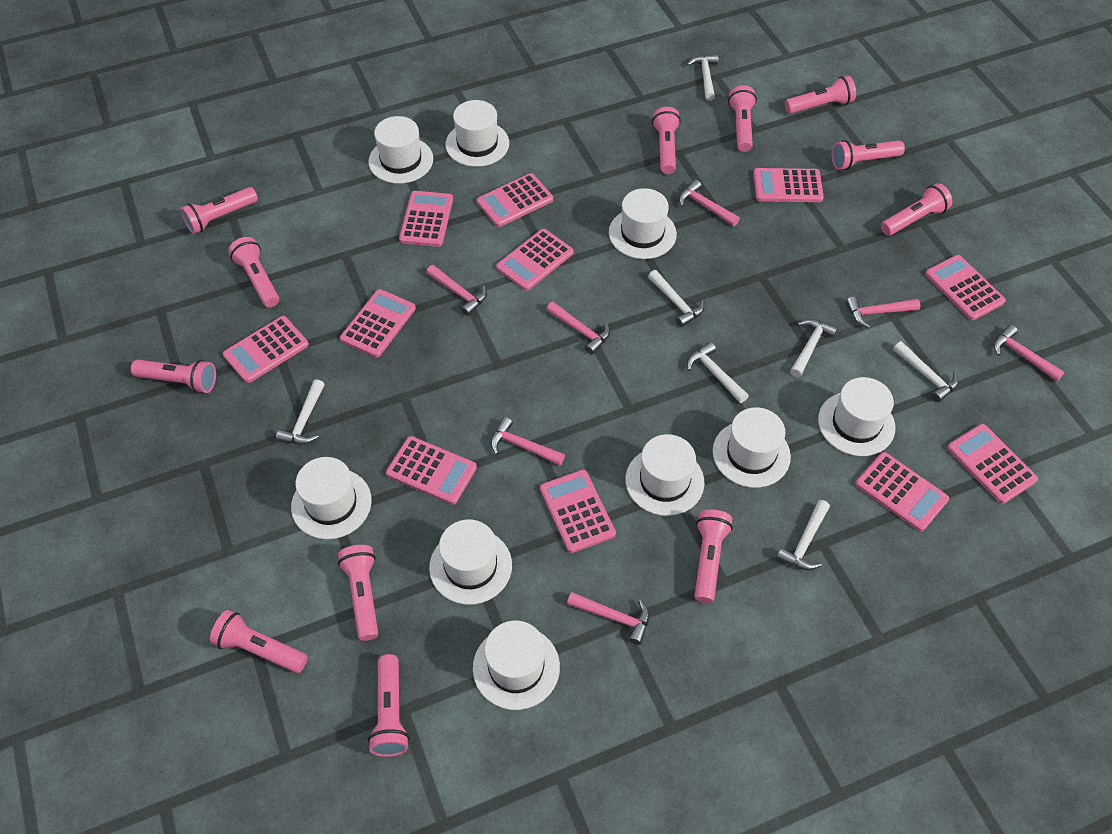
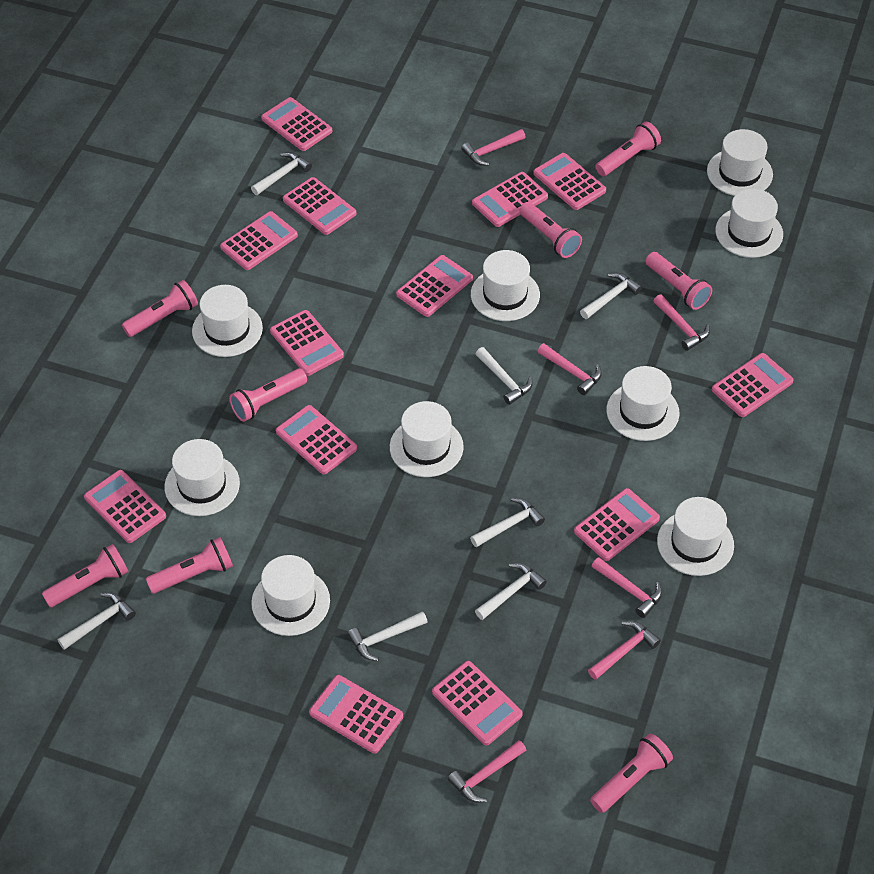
pink calculator: 11 -> 13
pink flashlight: 12 -> 8
pink hammer: 7 -> 6

